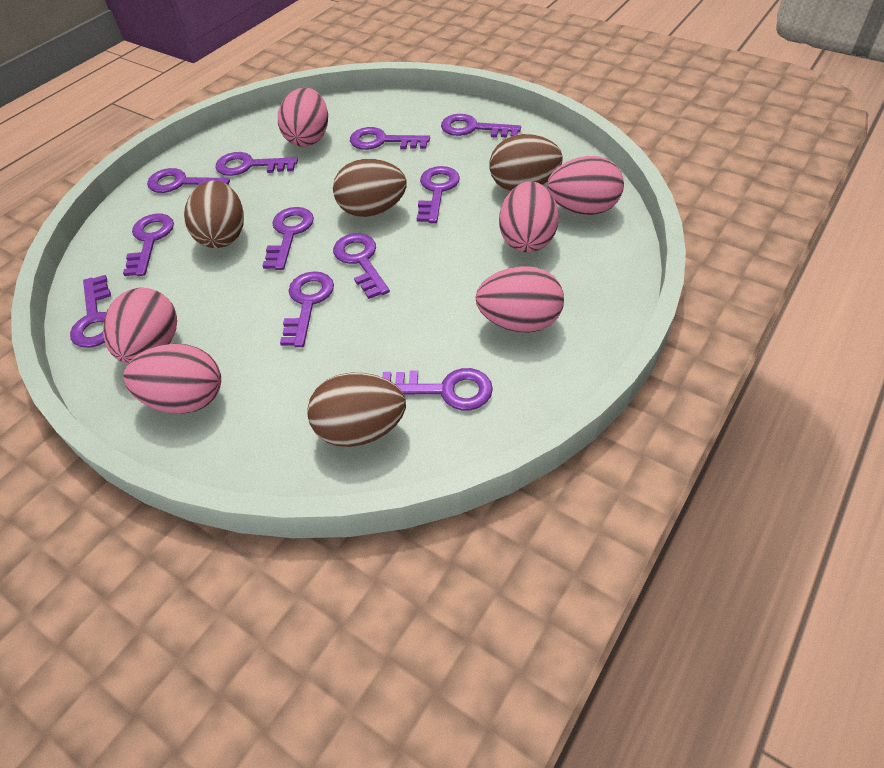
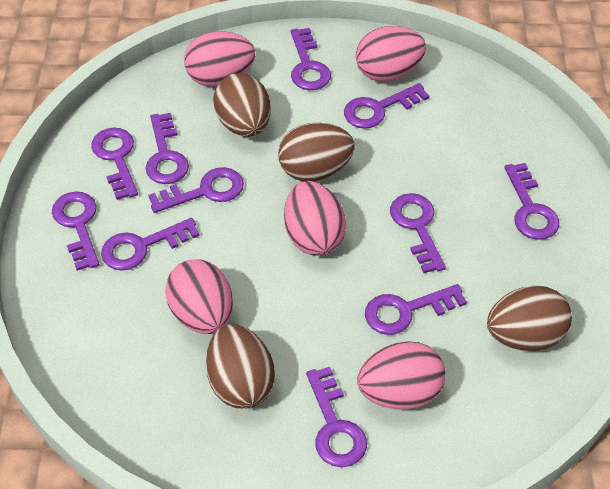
pink egg: 6 -> 5

